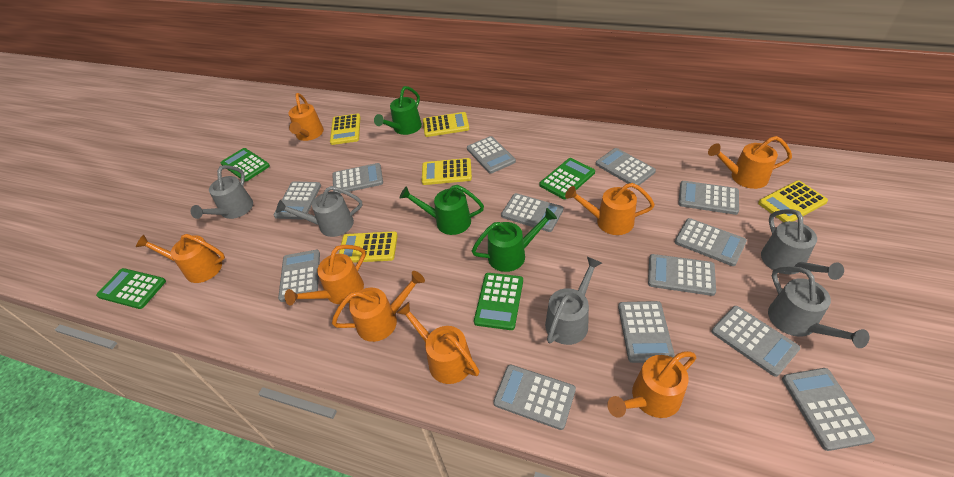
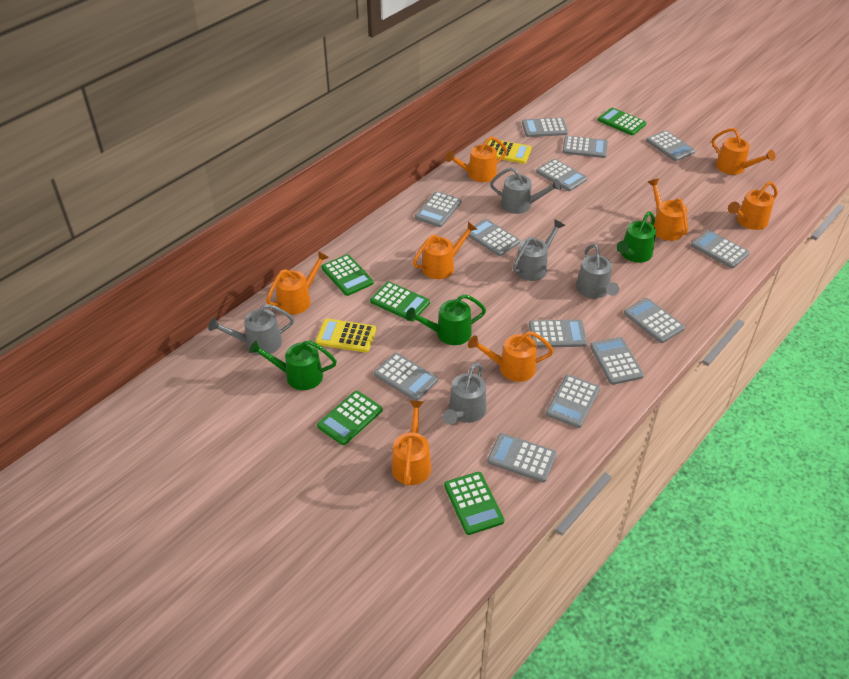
green calculator: 4 -> 5
yellow calculator: 5 -> 2

